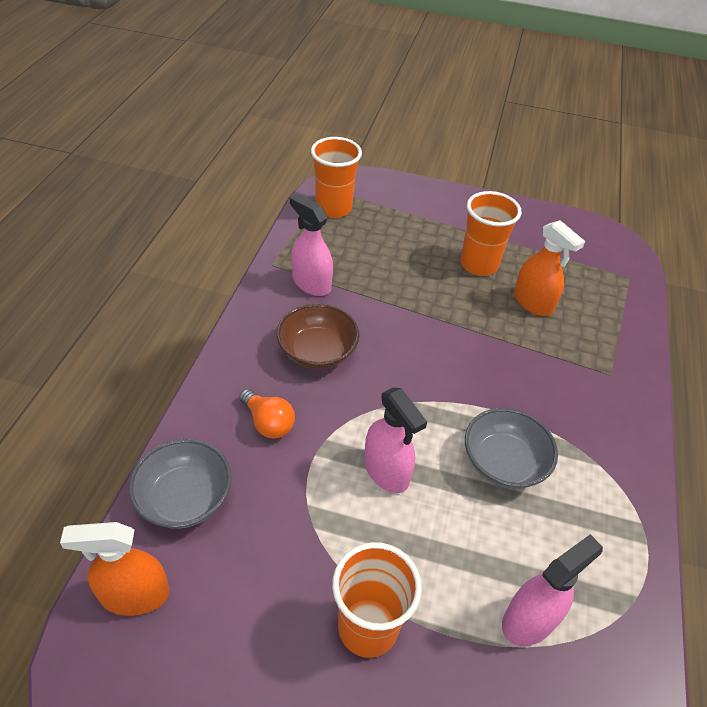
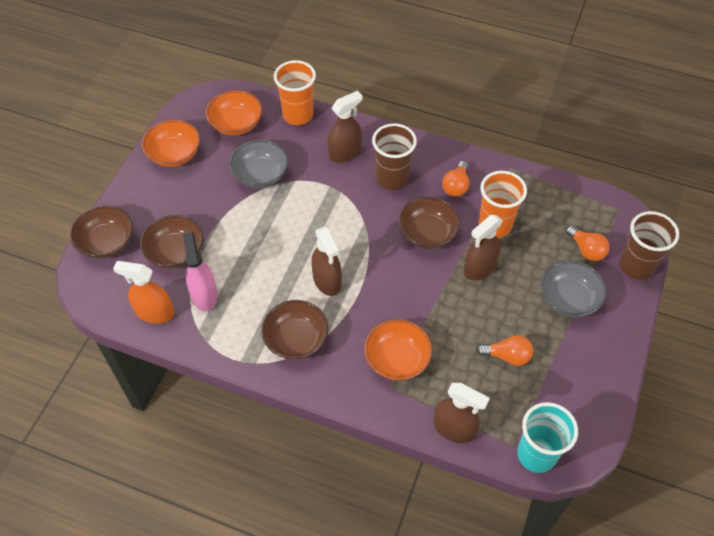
brown bowl: 1 -> 4
brown cup: 0 -> 2
brown spray bottle: 0 -> 4
orange bowl: 0 -> 3
orange cup: 3 -> 2
orange light bulb: 1 -> 3
orange spray bottle: 2 -> 1
pink spray bottle: 3 -> 1
turquoise cup: 0 -> 1

